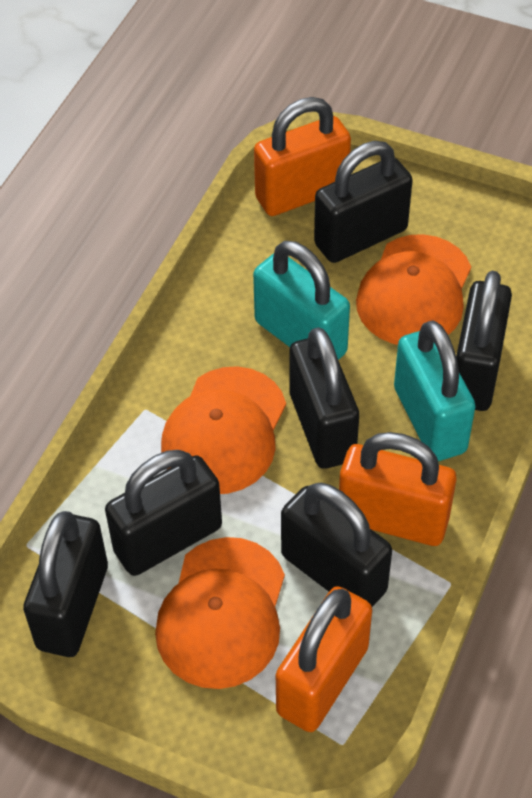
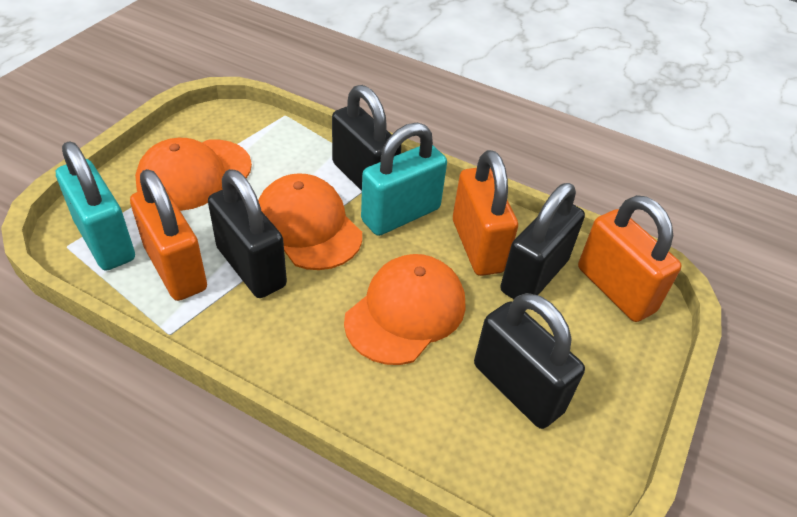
black padlock: 6 -> 4

